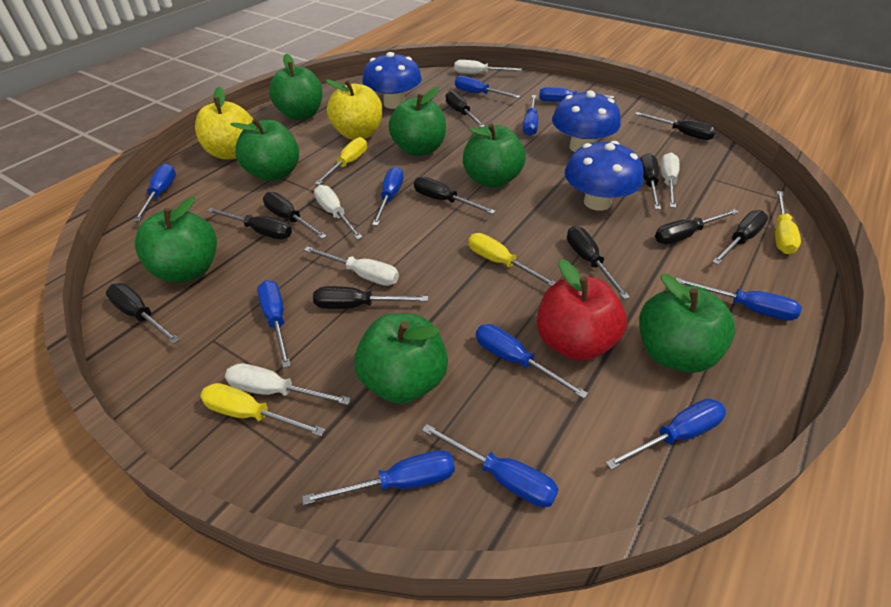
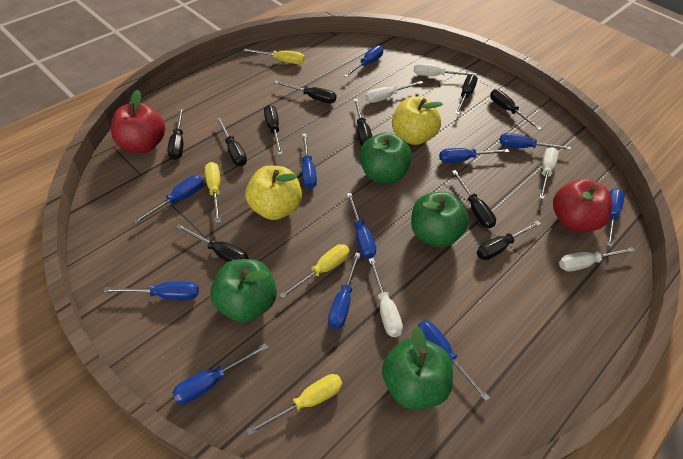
black screwdriver: 11 -> 10
blue mushroom: 3 -> 0
green apple: 7 -> 4
red apple: 1 -> 2

